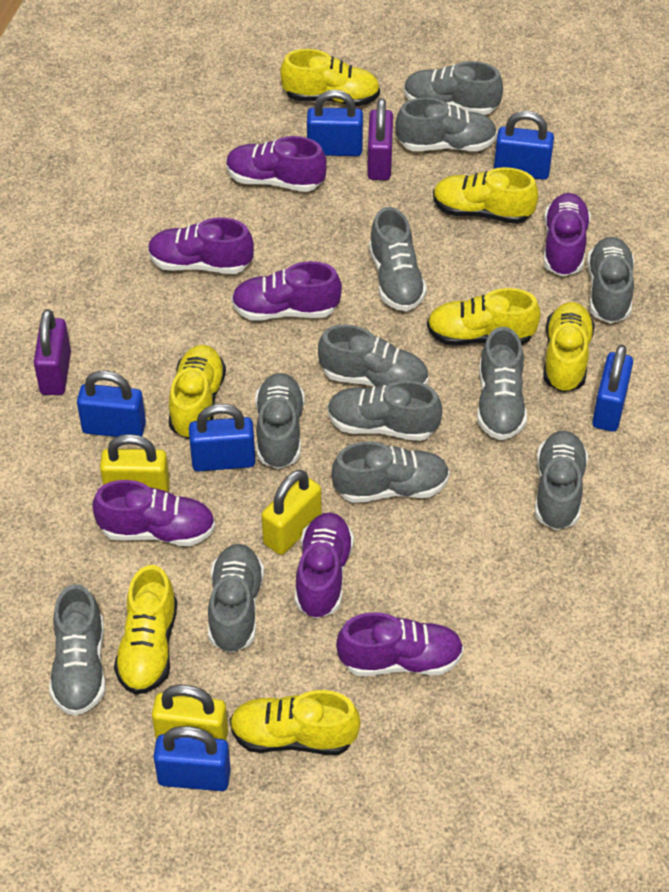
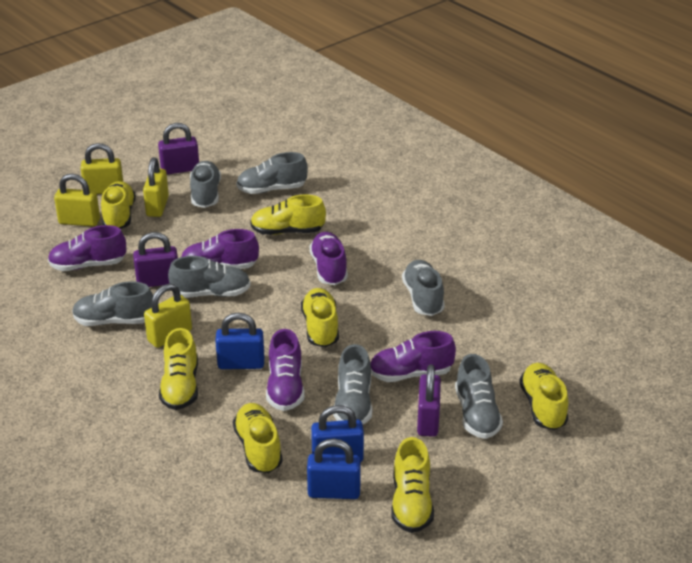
blue padlock: 6 -> 3
grey shoe: 12 -> 7
purple padlock: 2 -> 3
purple shoe: 7 -> 5
yellow padlock: 3 -> 4

